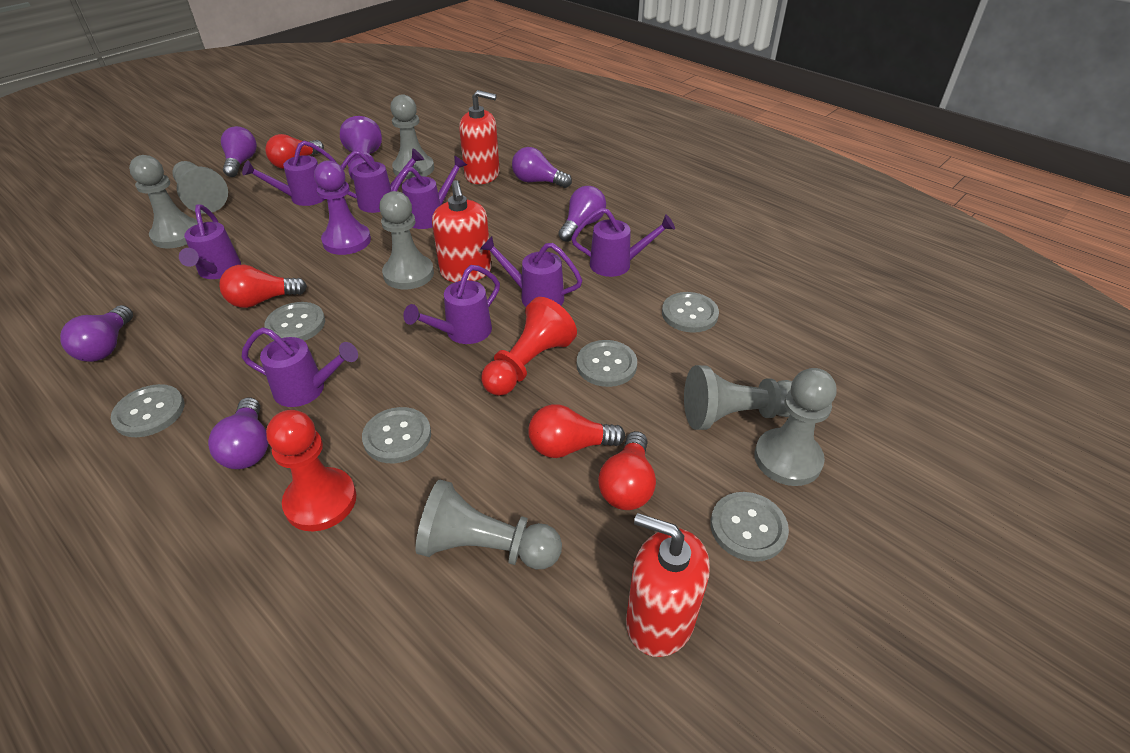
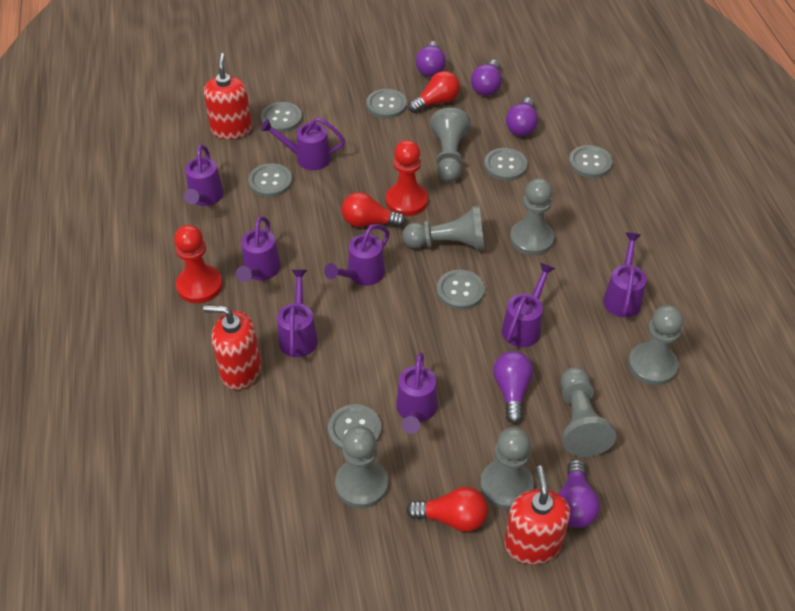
grey button: 6 -> 7
purple pawn: 2 -> 0
red light bulb: 4 -> 3

